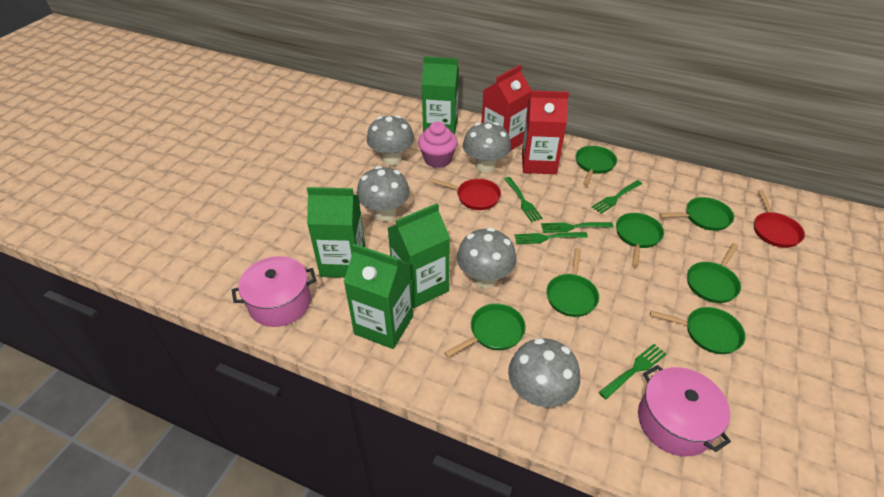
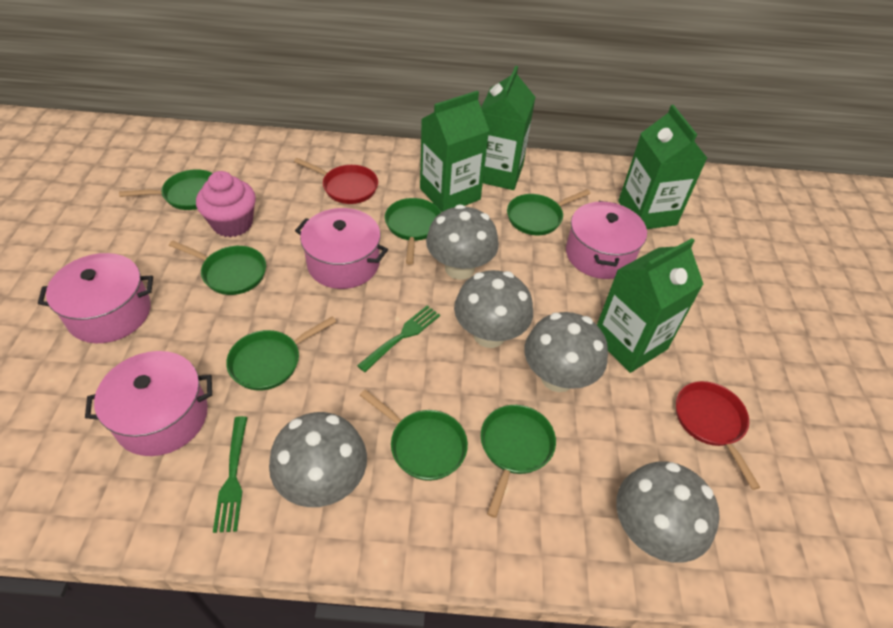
green fork: 5 -> 2
pink pot: 2 -> 4
red carton: 2 -> 0

